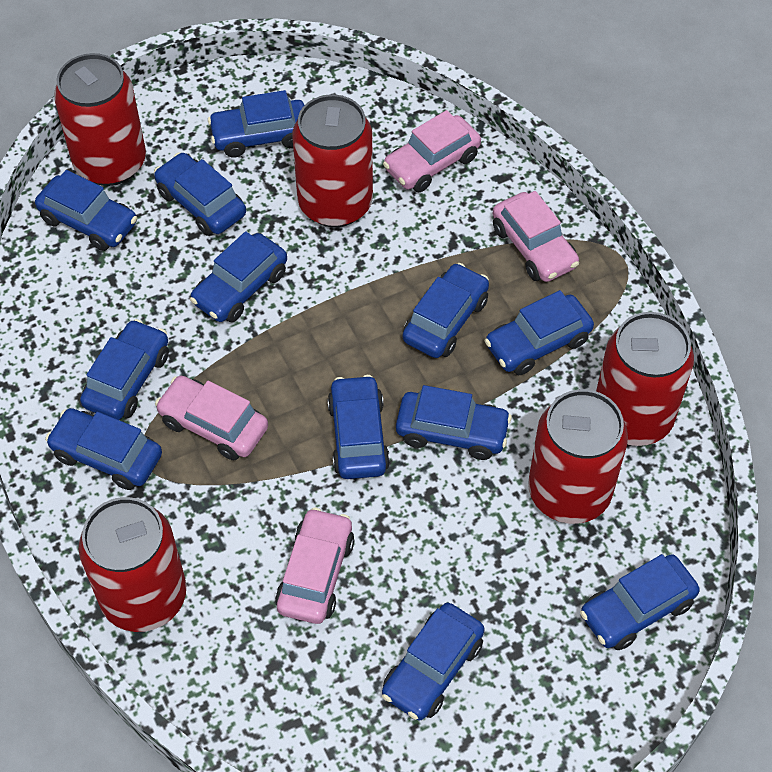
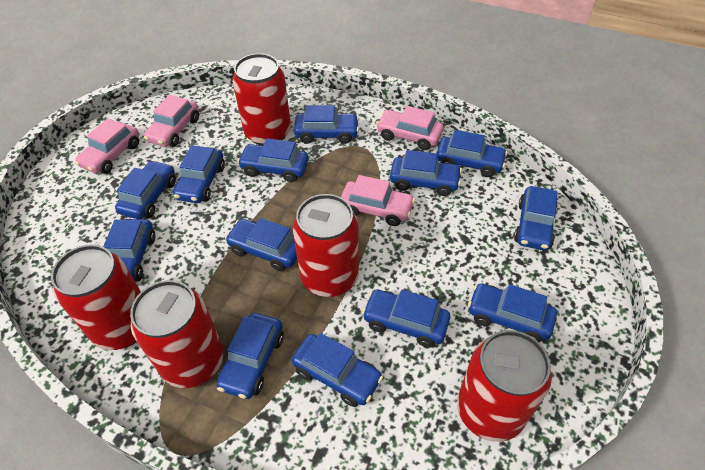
blue car: 12 -> 13

